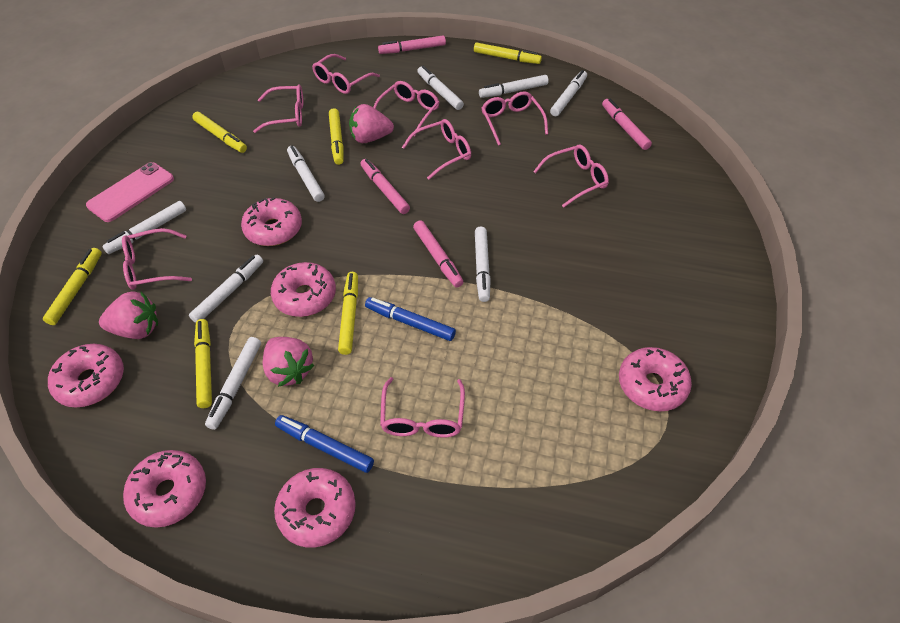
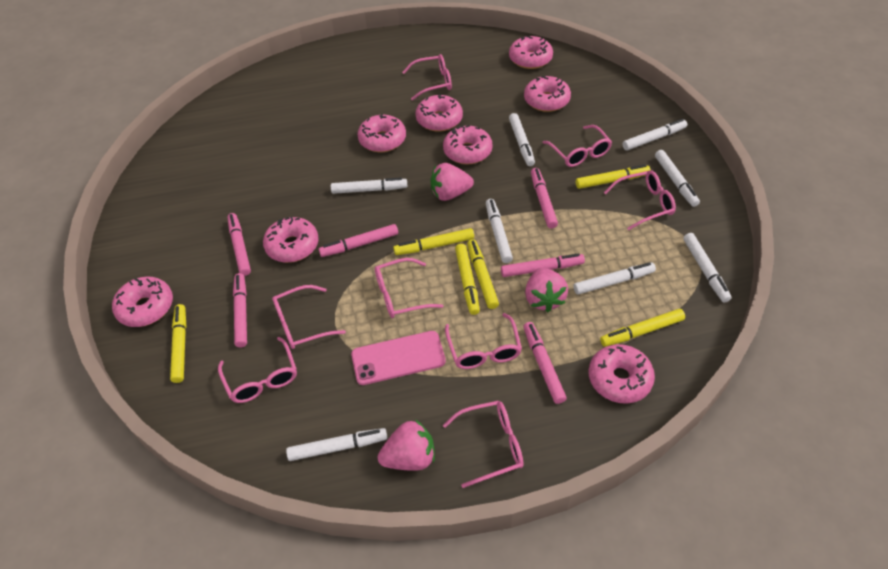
blue marker: 2 -> 0
pink donut: 6 -> 8
pink marker: 4 -> 6

